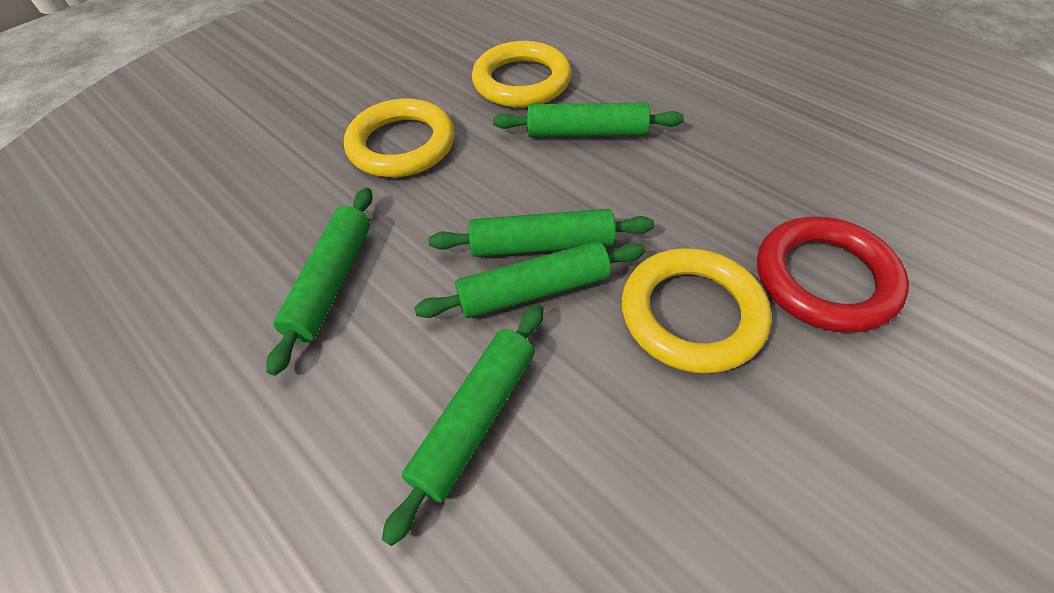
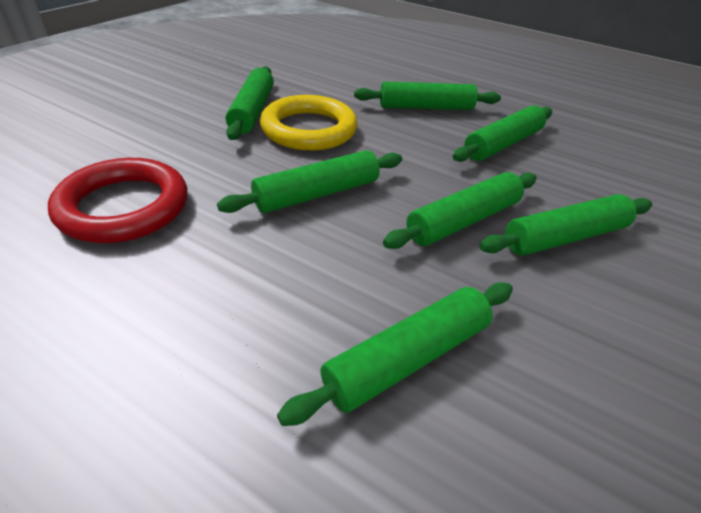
green rolling pin: 5 -> 7
yellow ring: 3 -> 1

